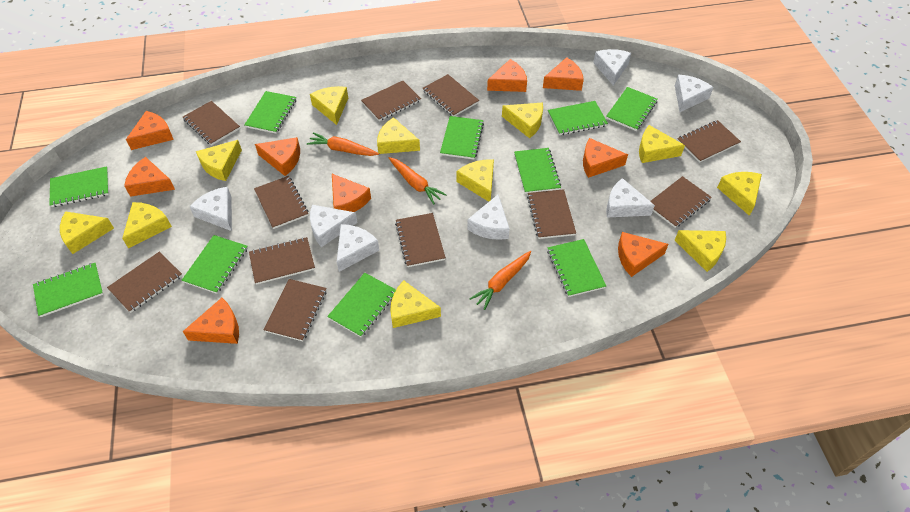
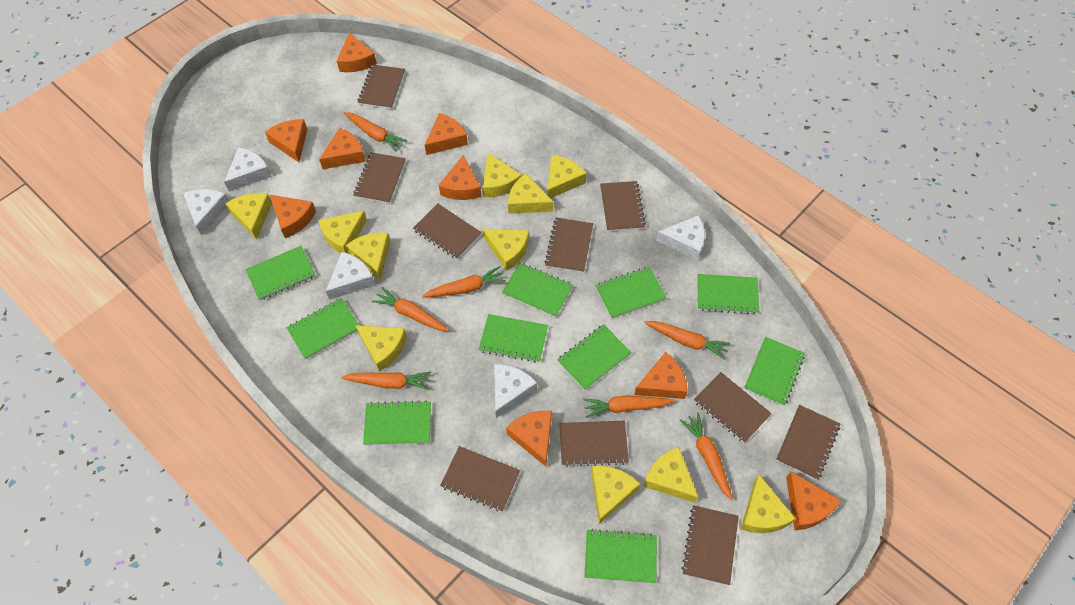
brown notebook: 11 -> 10
orange carrot: 3 -> 7
white cheese: 7 -> 5

